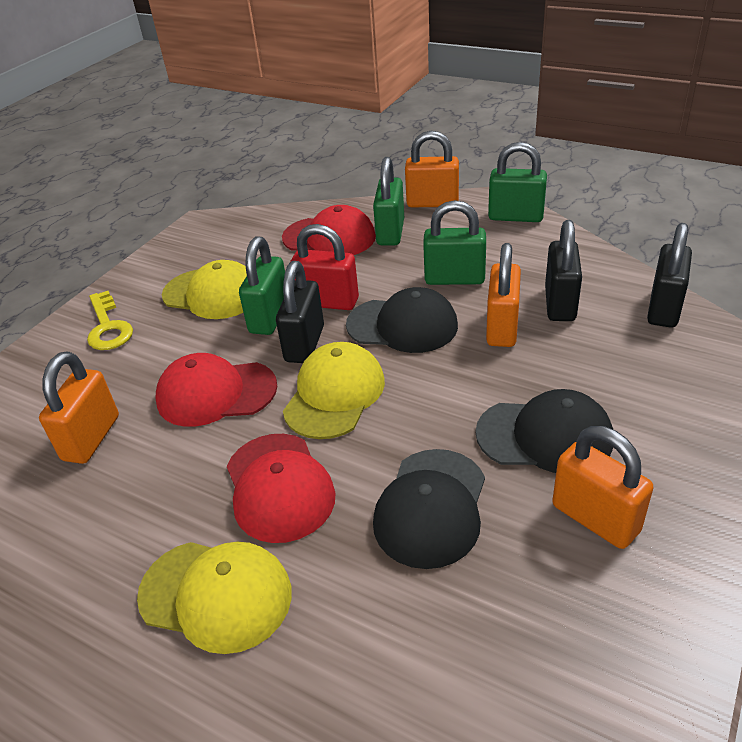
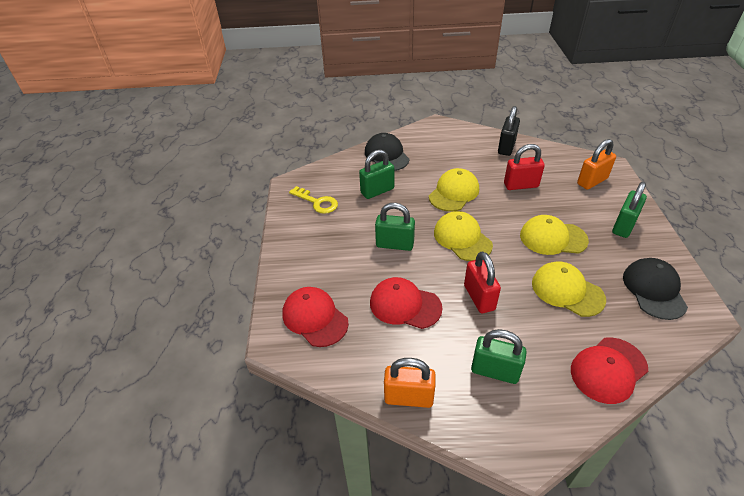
black cap: 3 -> 2
black padlock: 3 -> 1
orange padlock: 4 -> 2
red padlock: 1 -> 2
yellow cap: 3 -> 4

